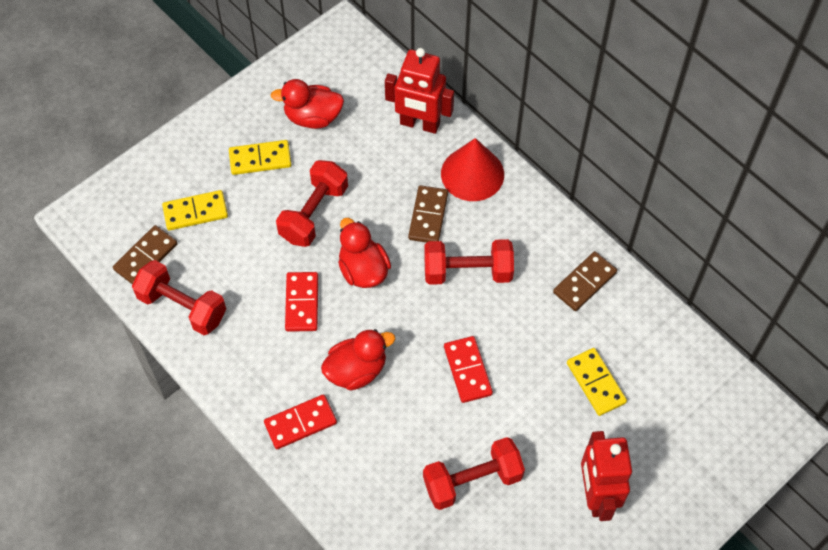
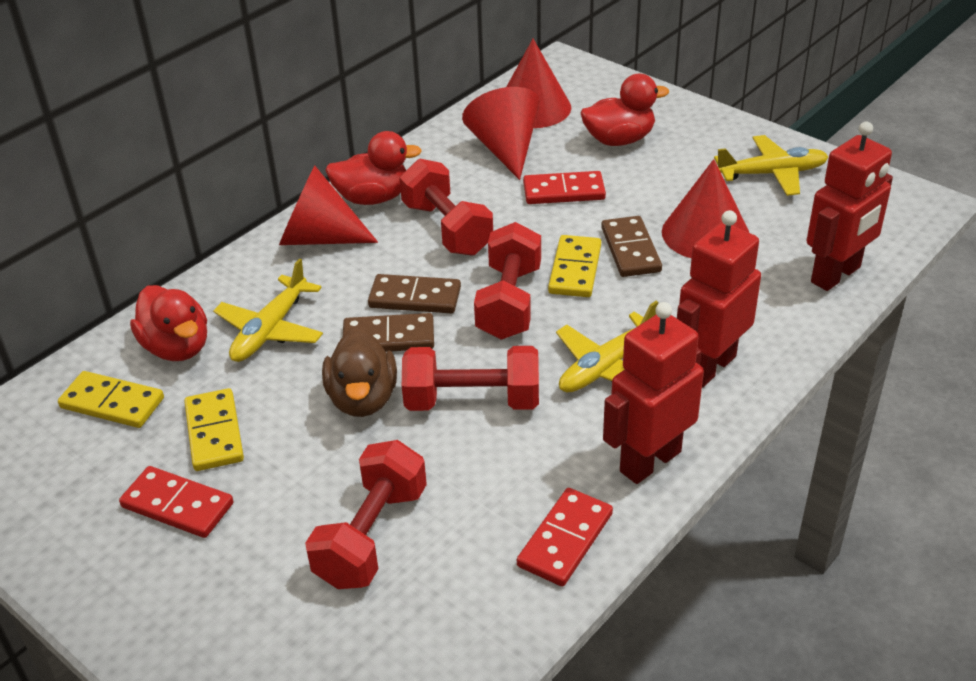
brown duck: 0 -> 1
red cone: 1 -> 4
red robot: 2 -> 3
yellow plane: 0 -> 3

